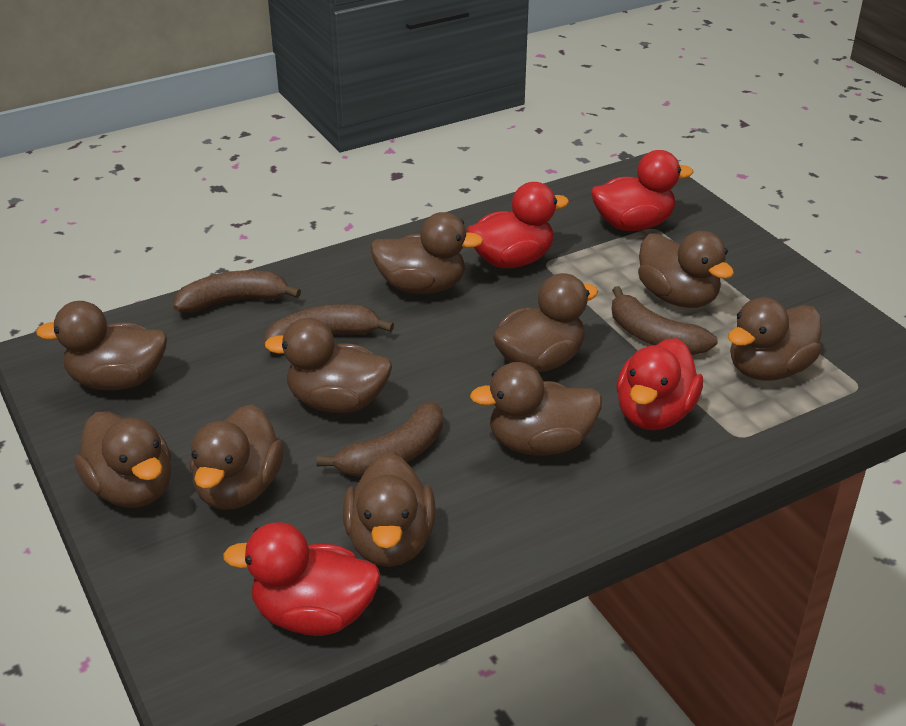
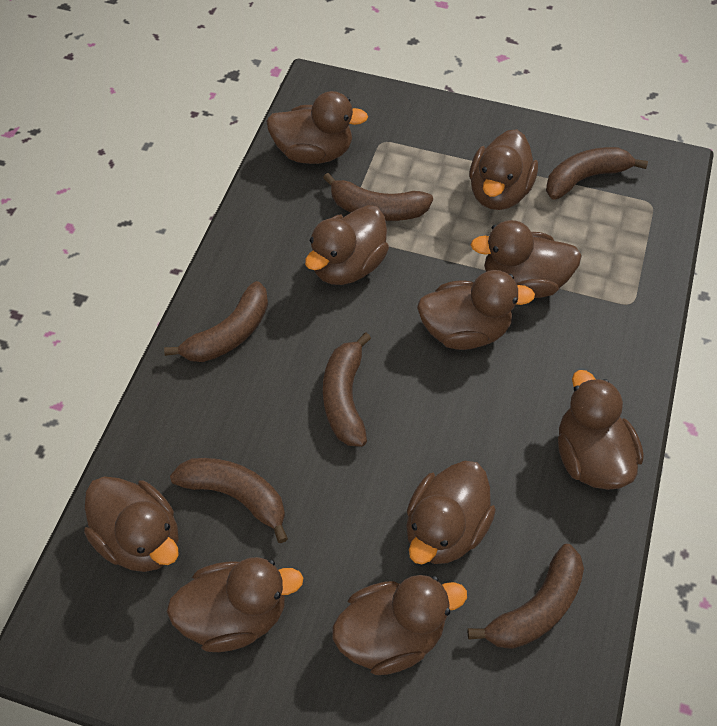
brown banana: 4 -> 6
red duck: 4 -> 0

